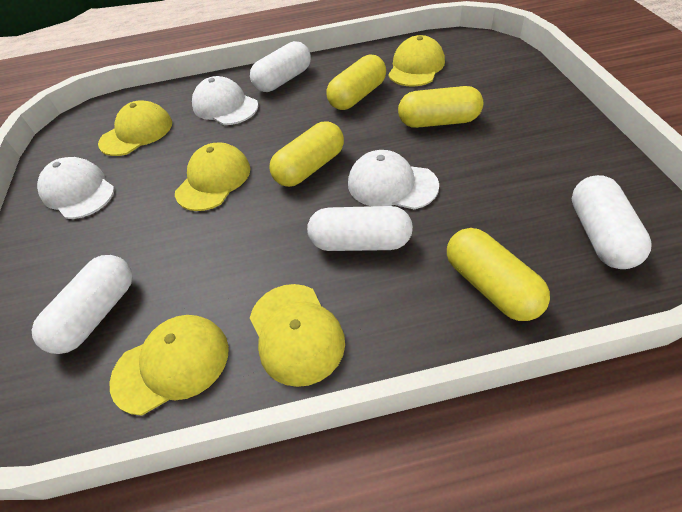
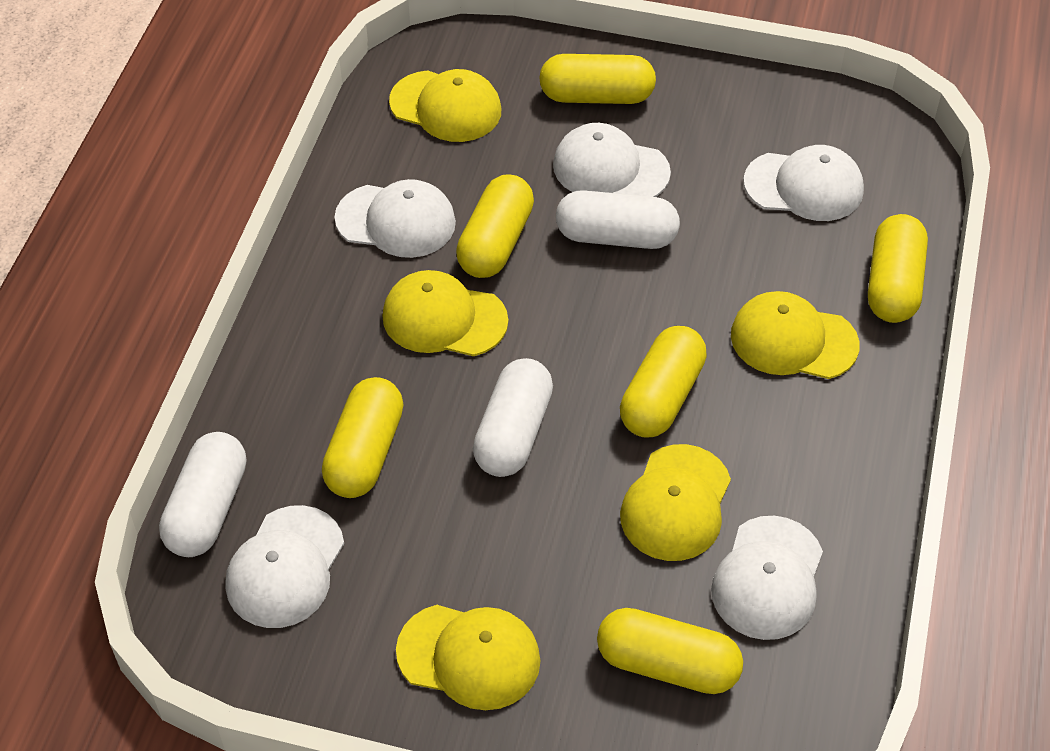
white cap: 3 -> 5
white capsule: 4 -> 3
yellow capsule: 4 -> 6

